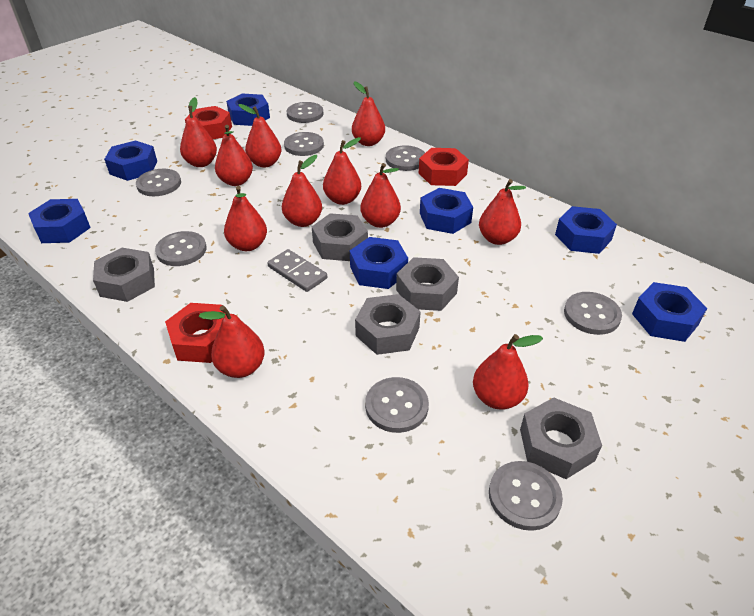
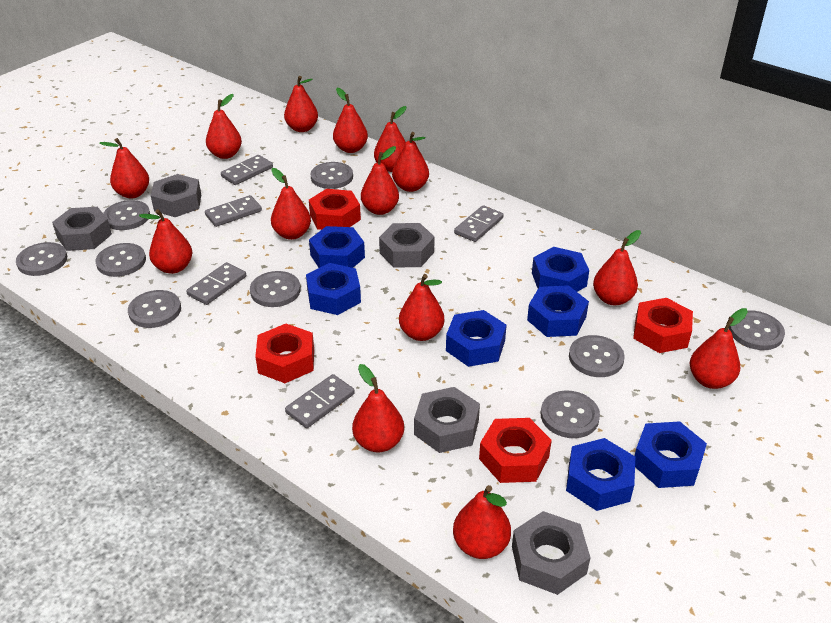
grey button: 8 -> 9
grey domino: 1 -> 5
red nut: 3 -> 4
red pear: 11 -> 14

